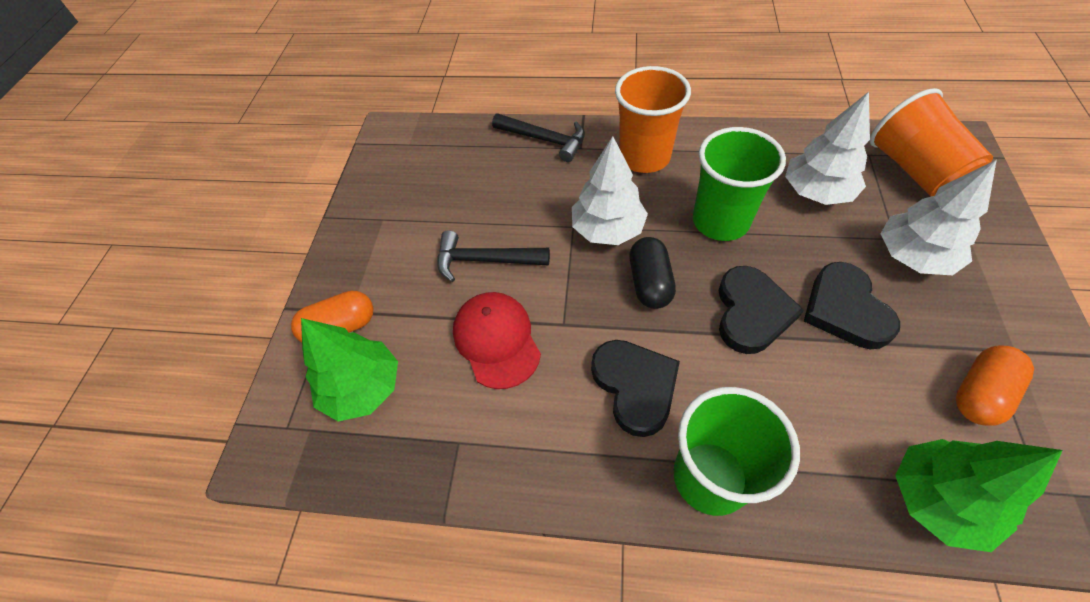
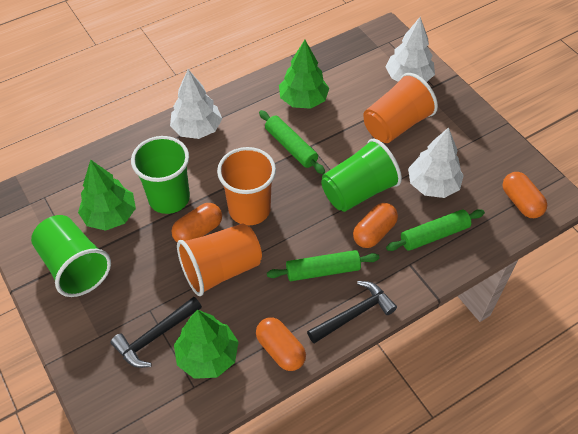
black capsule: 1 -> 0
black heart: 3 -> 0
green cup: 2 -> 3
green rolling pin: 0 -> 3
green tree: 2 -> 3
orange capsule: 2 -> 4
orange cup: 2 -> 3
red cap: 1 -> 0

